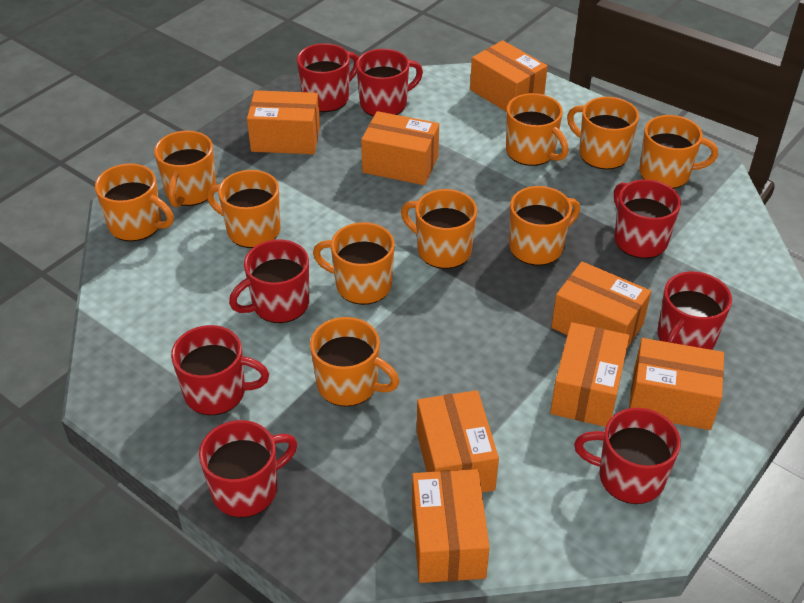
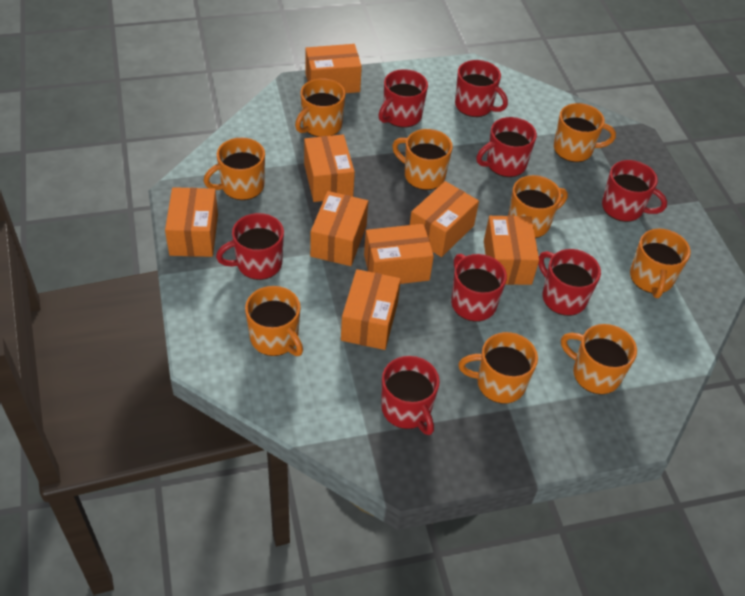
orange mug: 10 -> 9

